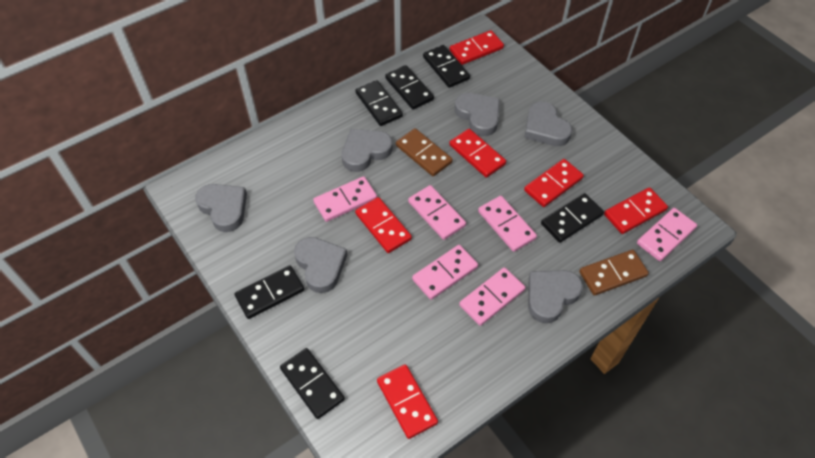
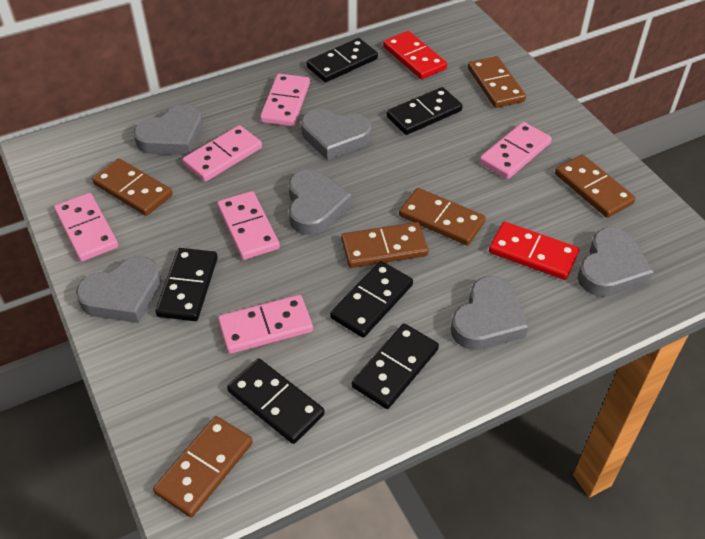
brown domino: 2 -> 6
red domino: 6 -> 2

